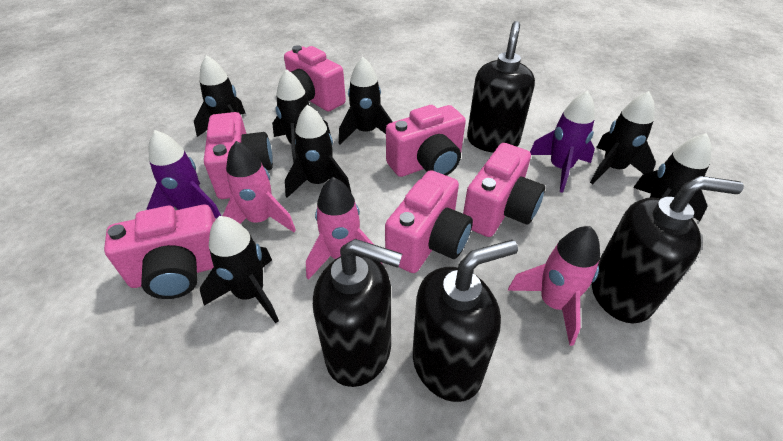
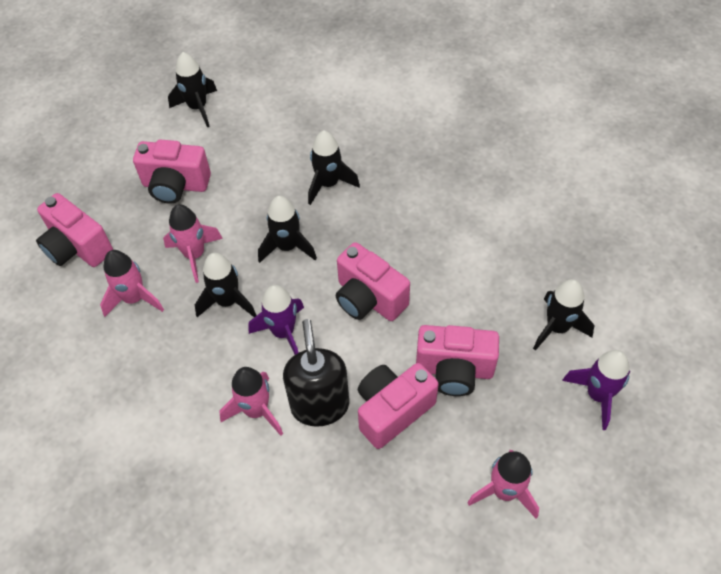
black rocket: 7 -> 5
black soap dispenser: 4 -> 1
pink camera: 6 -> 5
pink rocket: 3 -> 4

